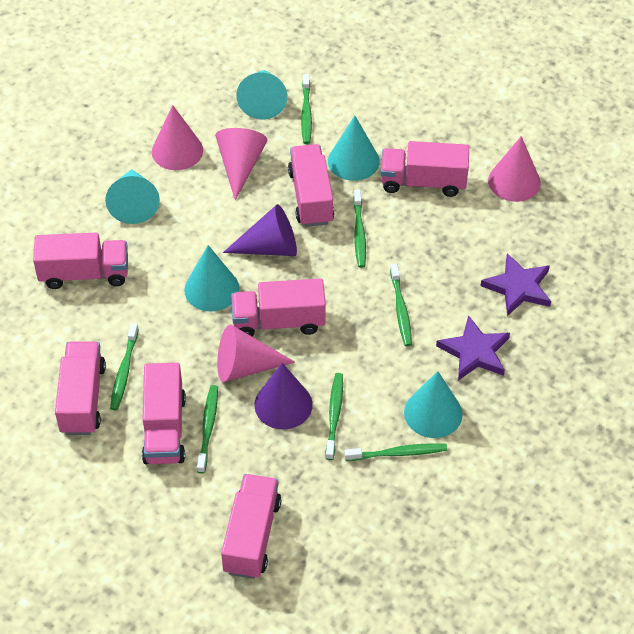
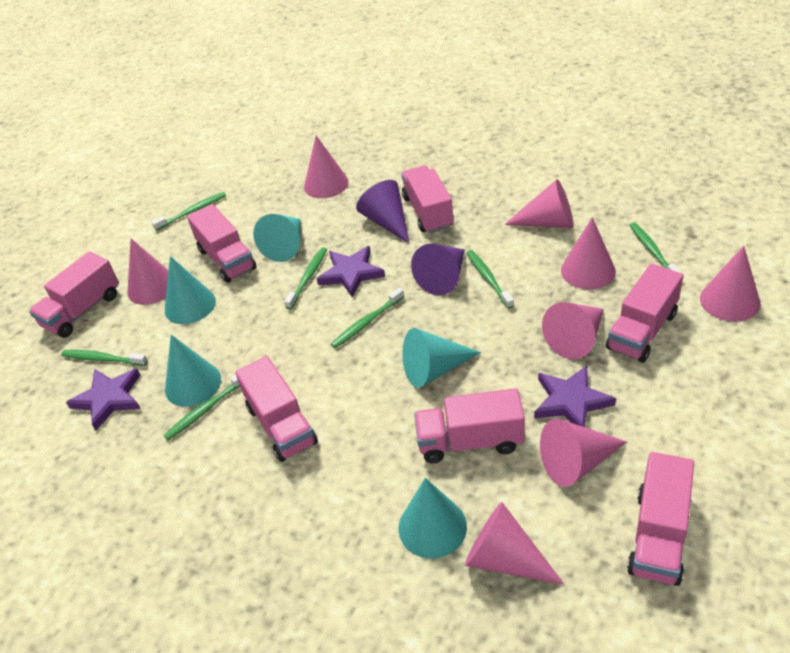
pink cone: 4 -> 8
purple star: 2 -> 3

